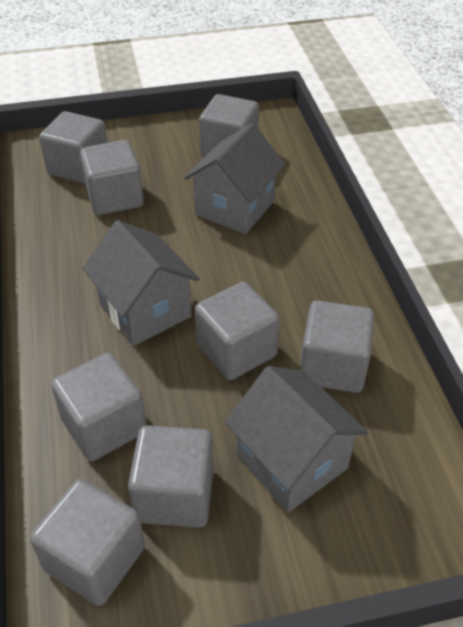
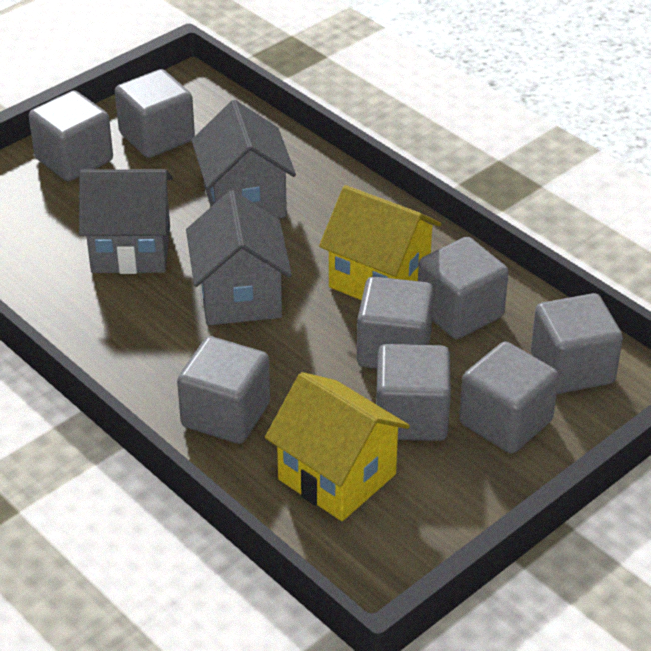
yellow house: 0 -> 2

